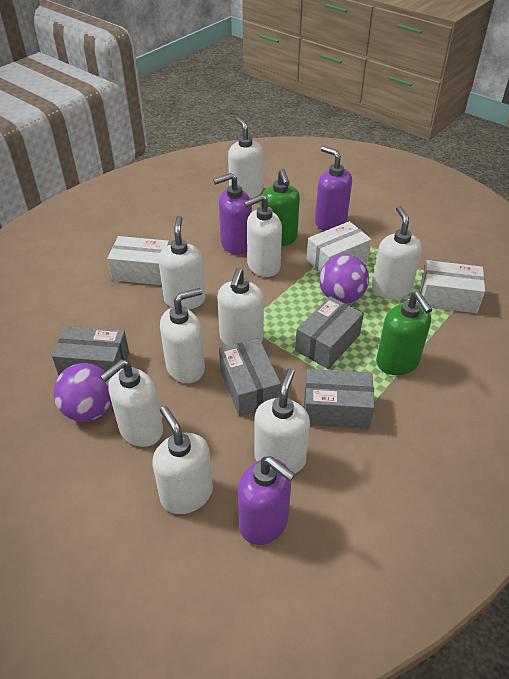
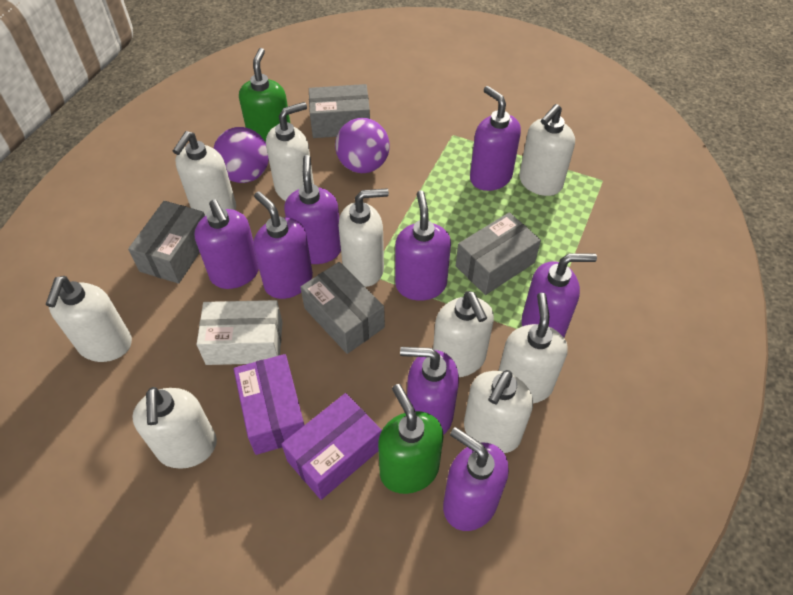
purple box: 0 -> 2
purple soap dispenser: 3 -> 8
white box: 3 -> 1

